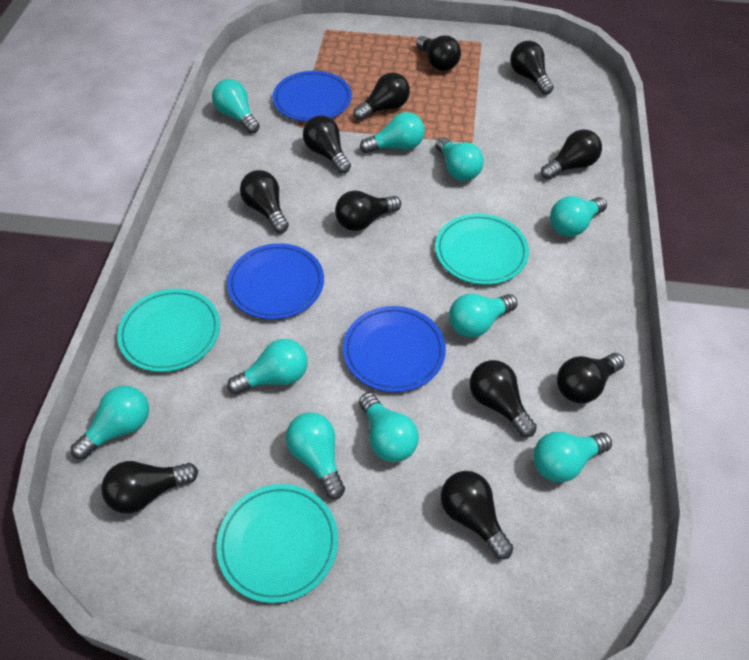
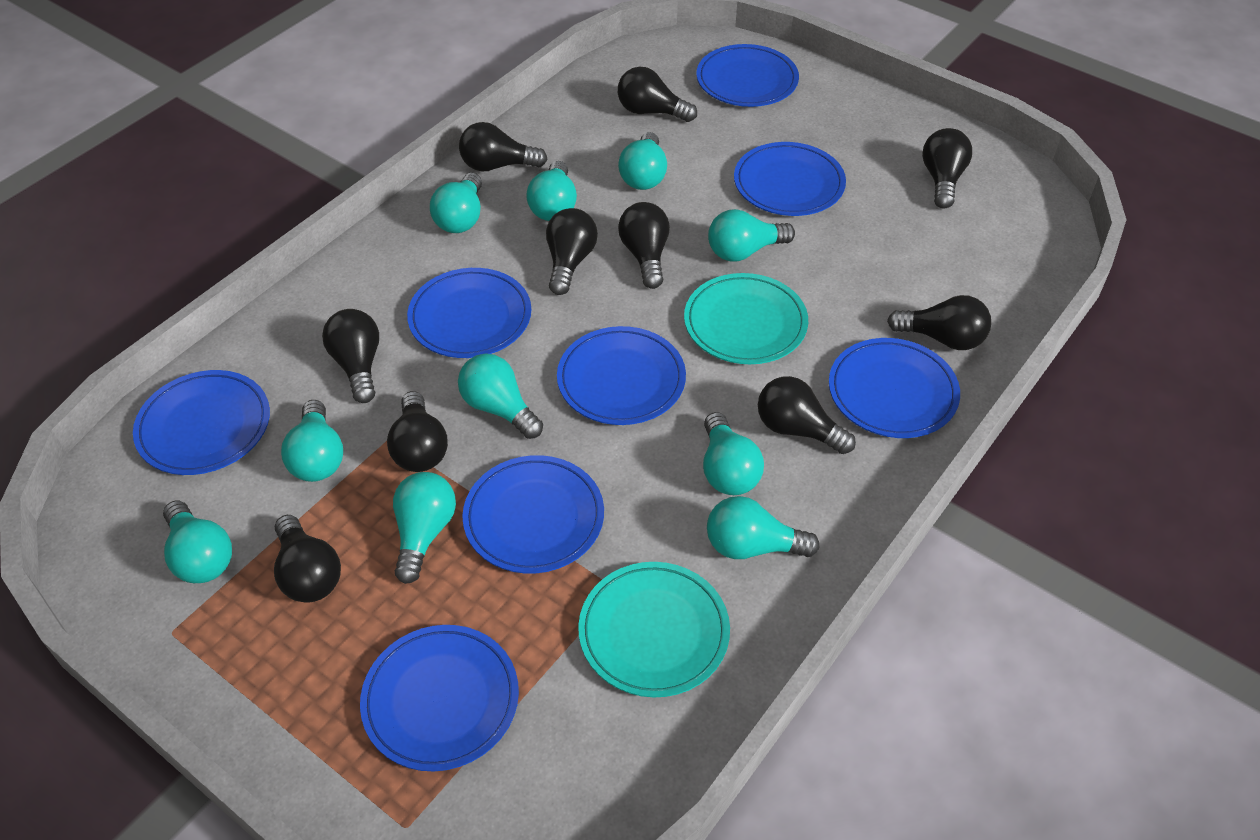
black light bulb: 11 -> 10
blue plate: 3 -> 8
turquoise plate: 3 -> 2

